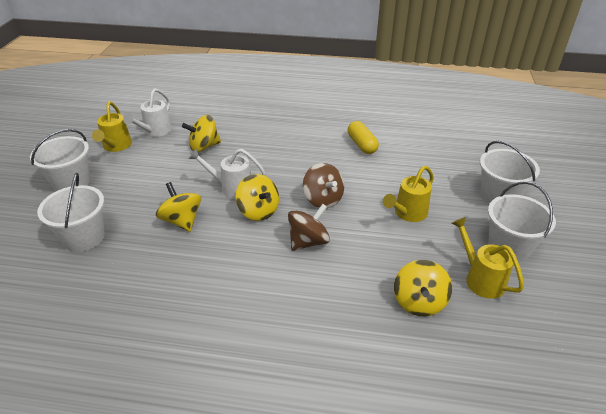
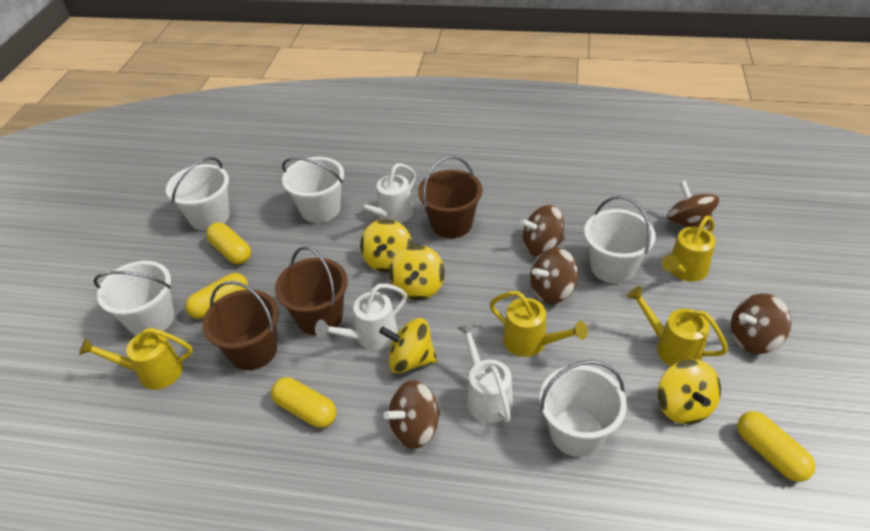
brown bucket: 0 -> 3
brown spinning top: 2 -> 5
white bucket: 4 -> 5
white watering can: 2 -> 3
yellow capsule: 1 -> 4
yellow watering can: 3 -> 4

